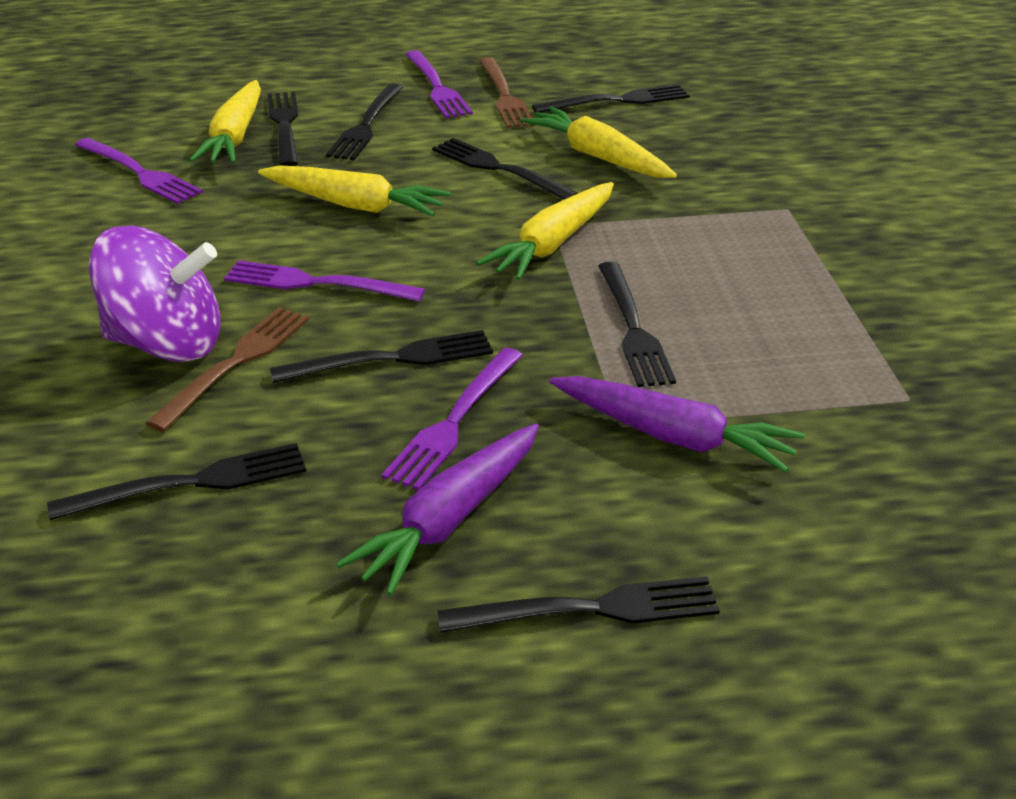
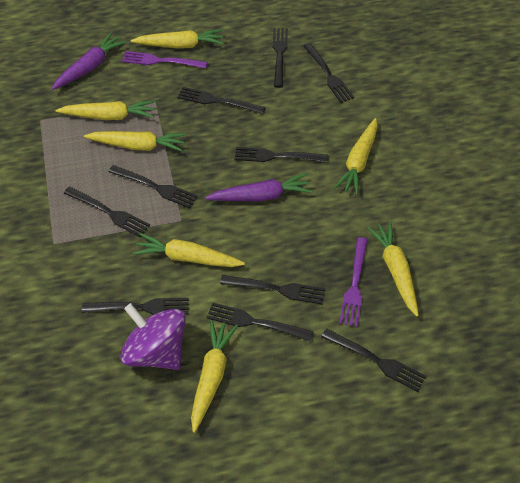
black fork: 8 -> 10
brown fork: 2 -> 0
purple fork: 4 -> 2
yellow carrot: 4 -> 7

